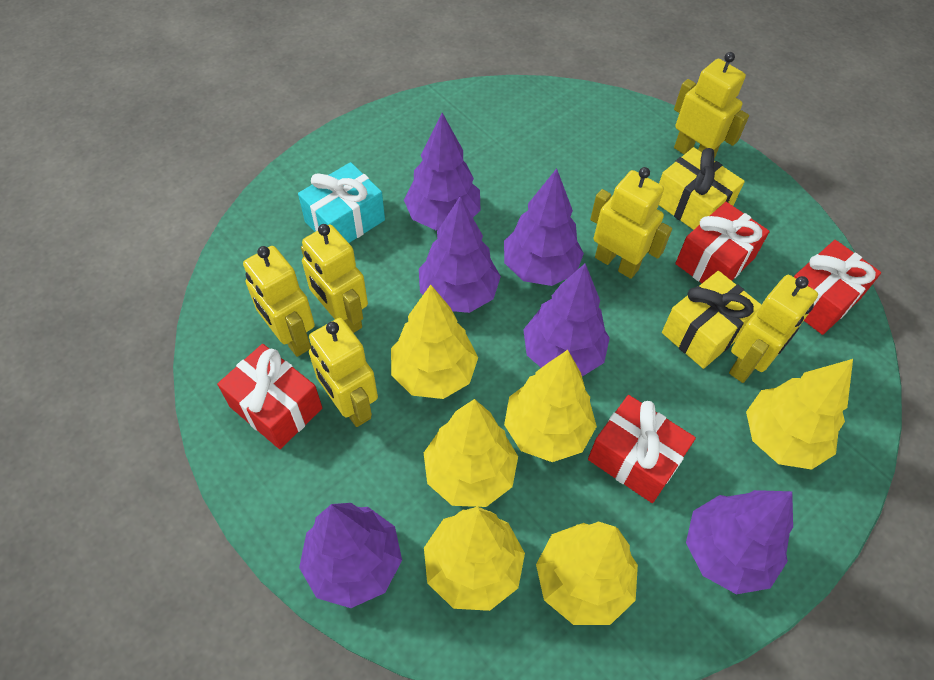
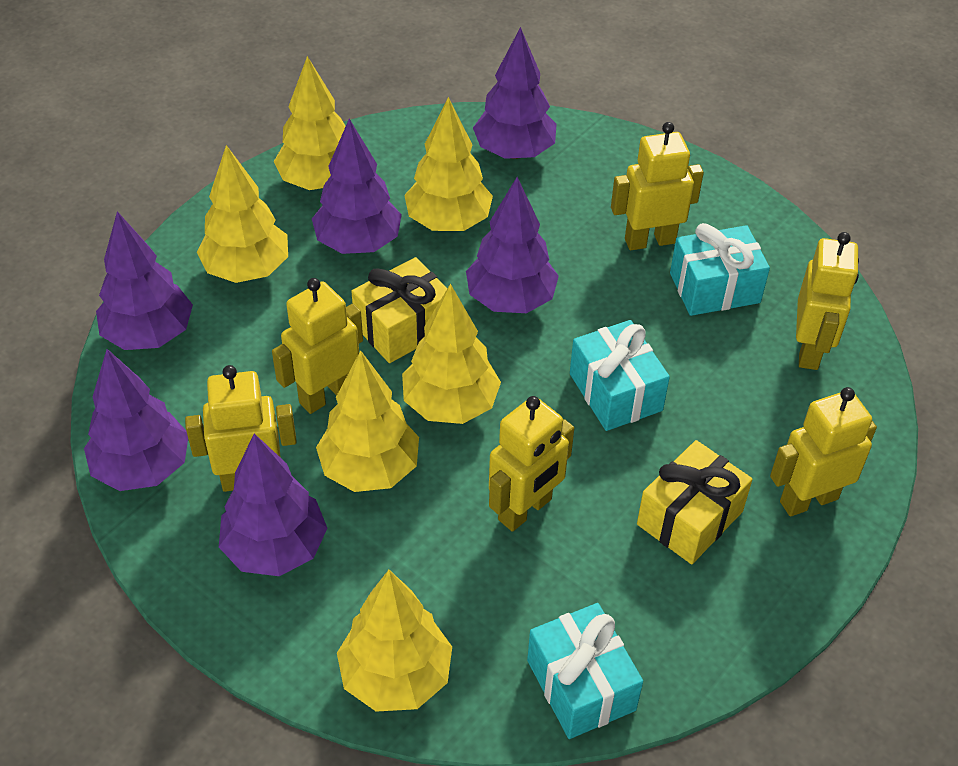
red gift: 4 -> 0
turquoise gift: 1 -> 3

